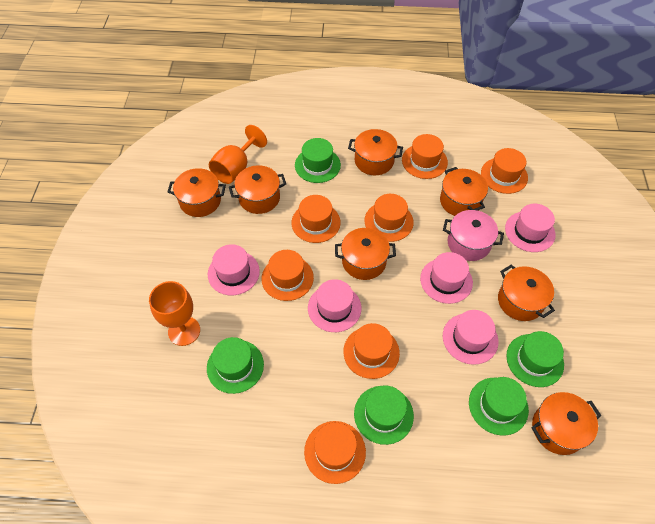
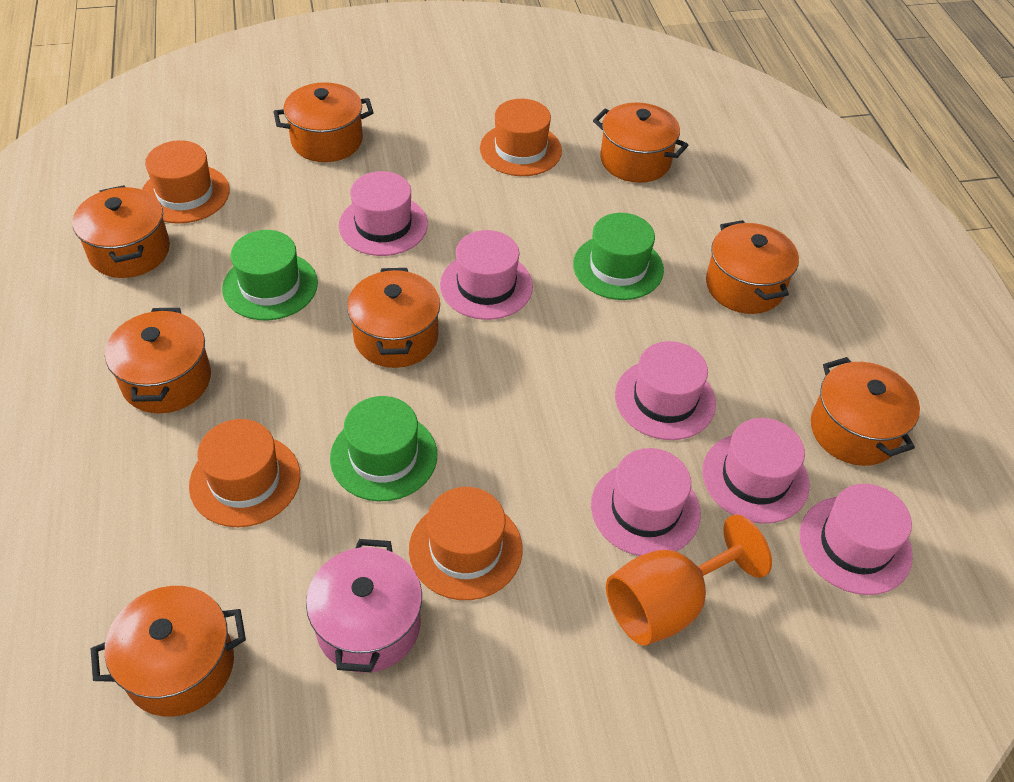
green hat: 5 -> 3
orange goblet: 2 -> 1
orange hat: 7 -> 4
orange pot: 7 -> 8
pink hat: 5 -> 6

